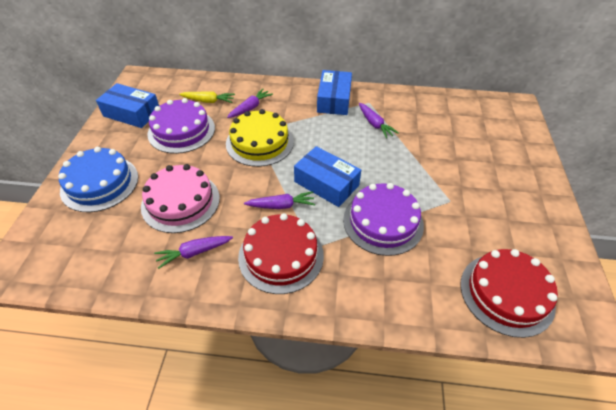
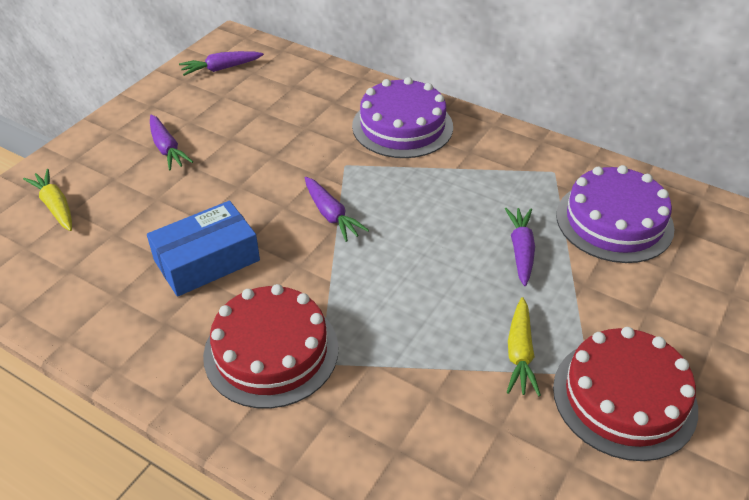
blue box: 3 -> 1
blue cake: 1 -> 0
pink cake: 1 -> 0
yellow cake: 1 -> 0
yellow carrot: 1 -> 2

